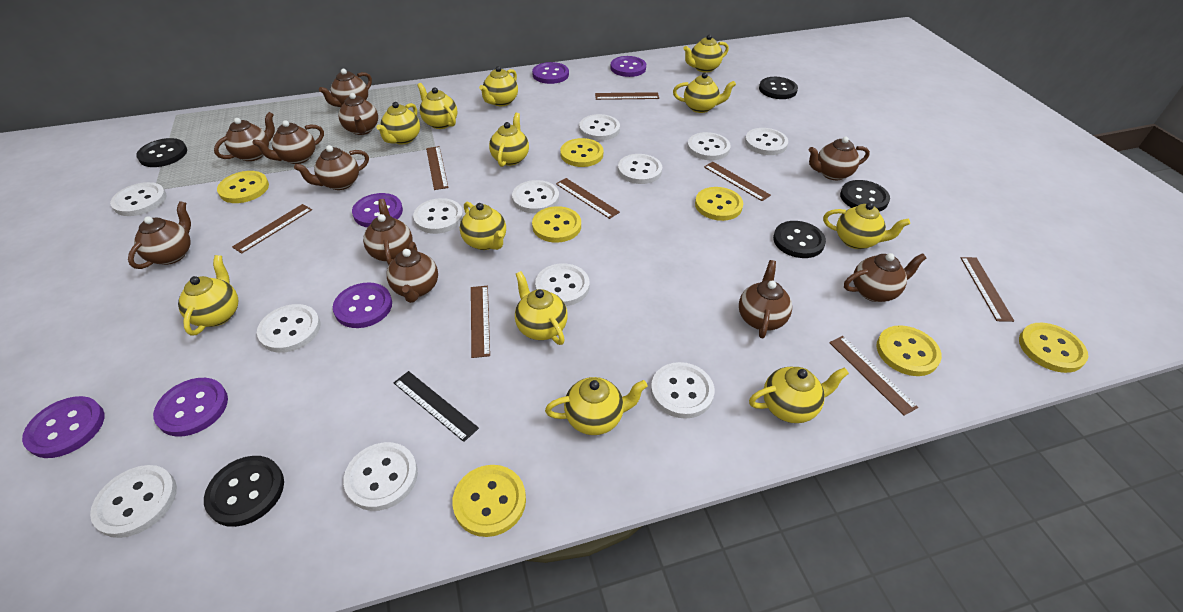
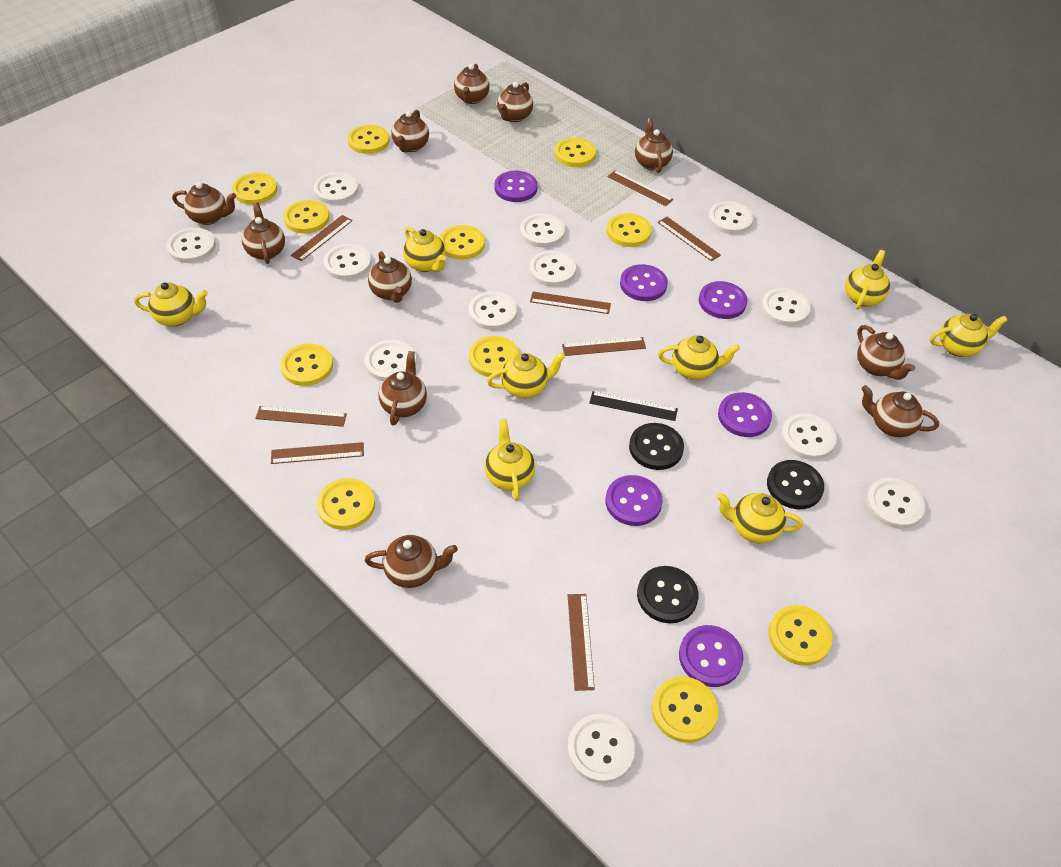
black button: 5 -> 3
yellow button: 7 -> 11
yellow teapot: 12 -> 8

